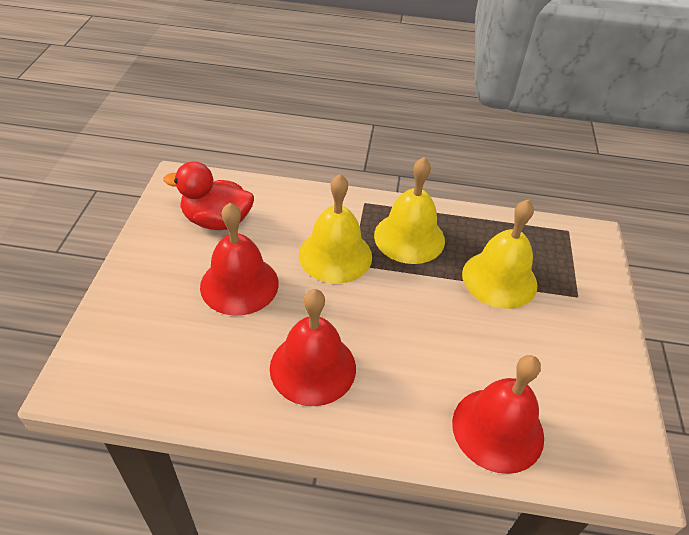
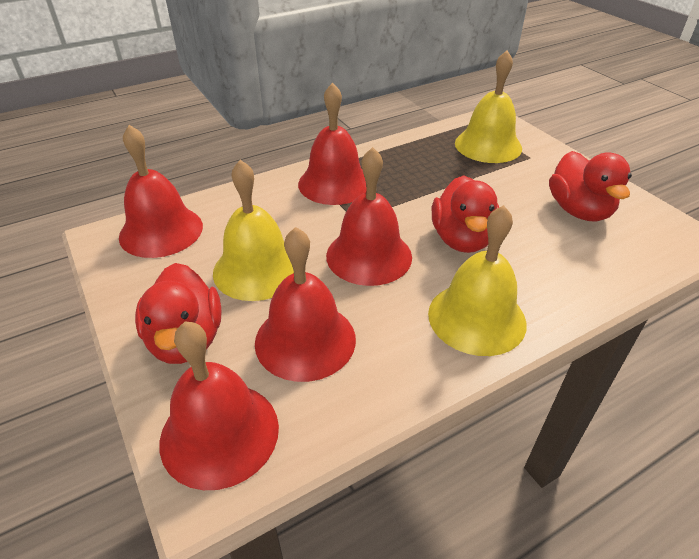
red bell: 3 -> 5
red duck: 1 -> 3

